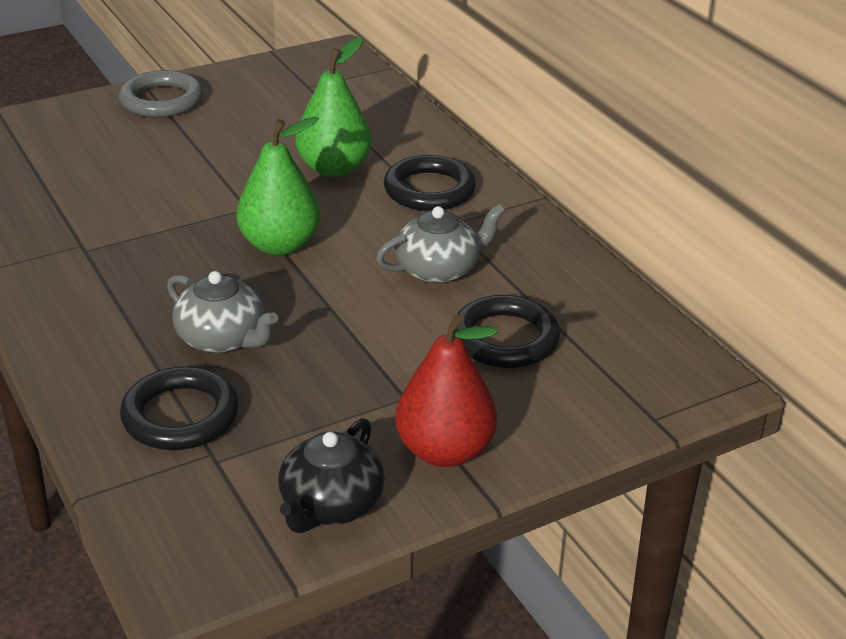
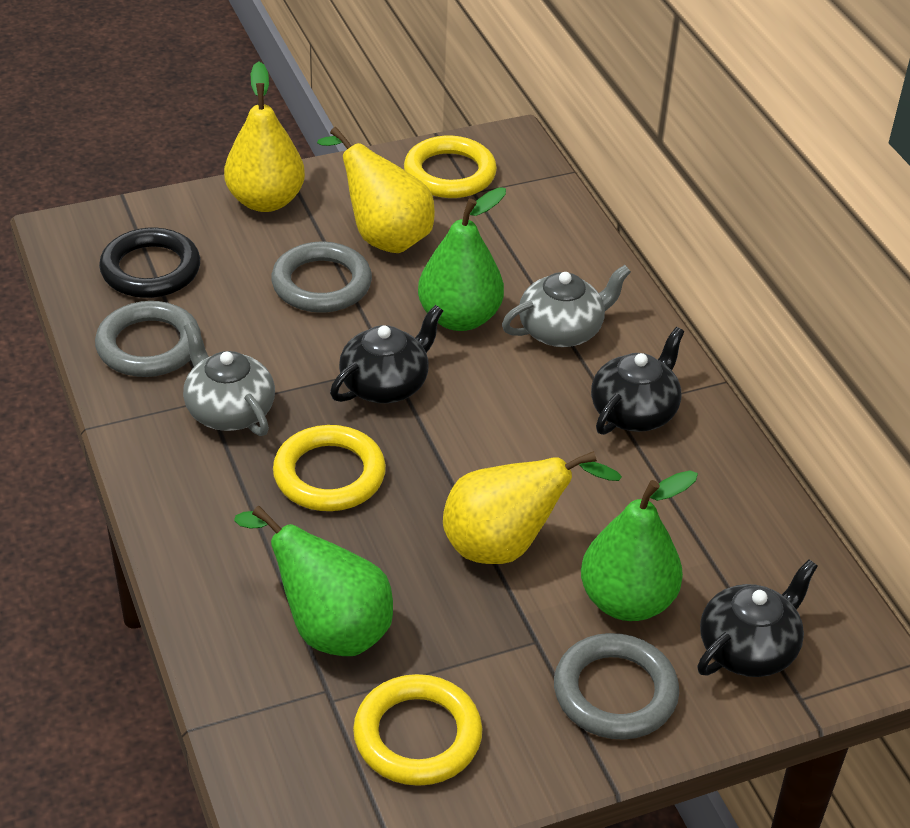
black ring: 3 -> 1
black teapot: 1 -> 3
green pear: 2 -> 3
grey ring: 1 -> 3
red pear: 1 -> 0
yellow pear: 0 -> 3
yellow ring: 0 -> 3

